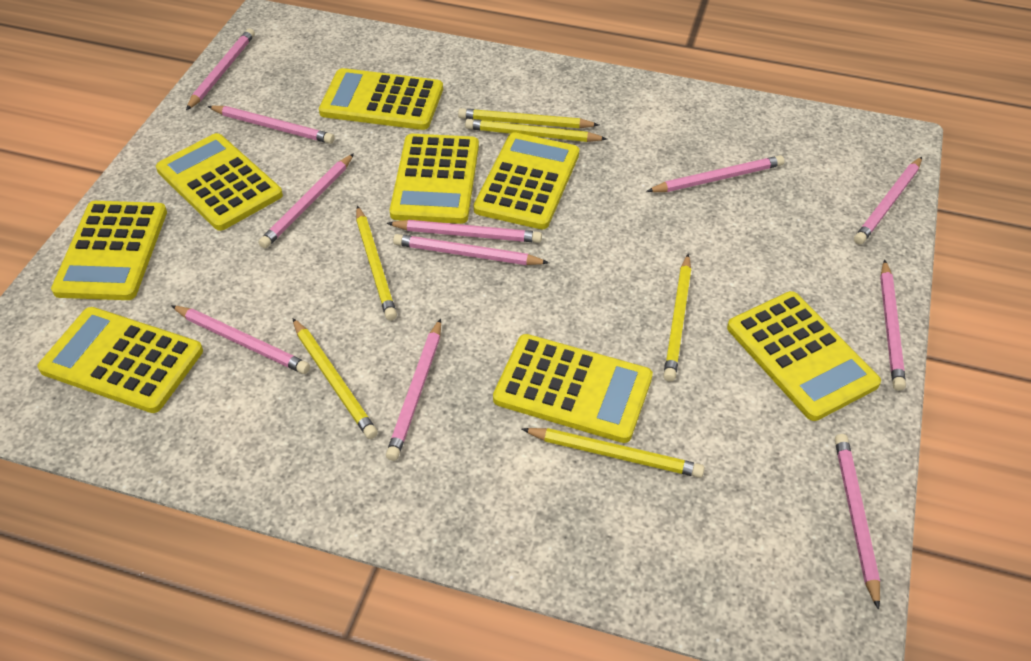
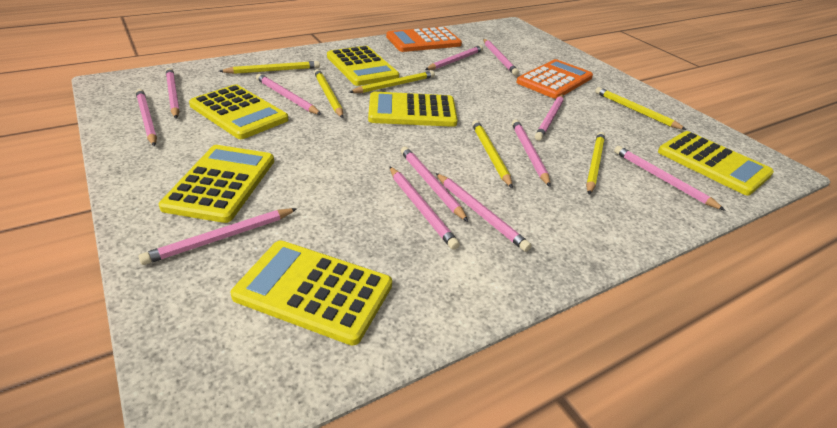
orange calculator: 0 -> 2
pink pencil: 11 -> 12
yellow calculator: 8 -> 6

